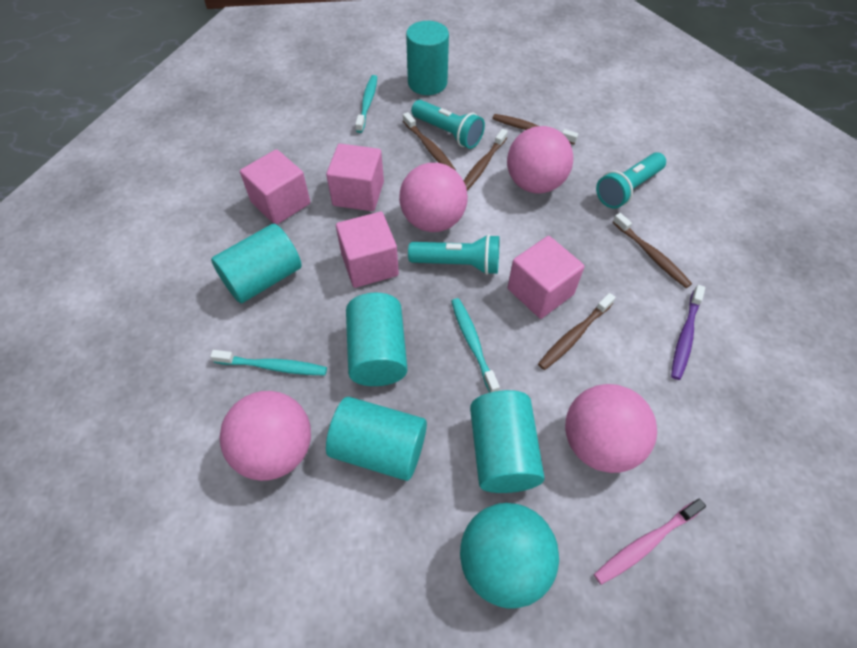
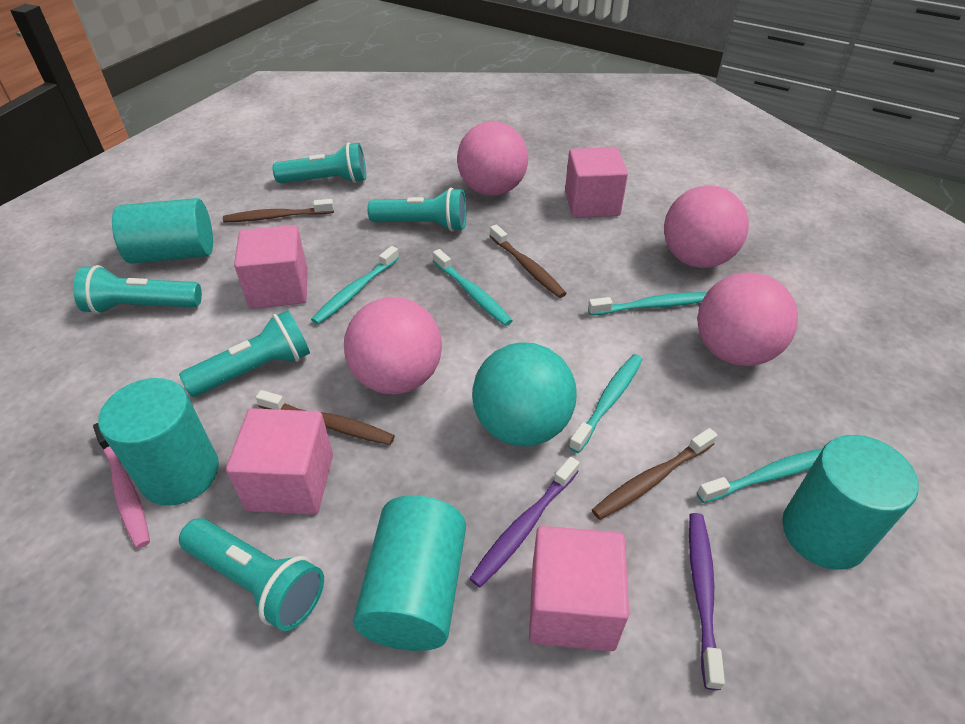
brown toothbrush: 5 -> 4
purple toothbrush: 1 -> 2
turquoise cylinder: 5 -> 4
turquoise flashlight: 3 -> 5
turquoise toothbrush: 3 -> 5

